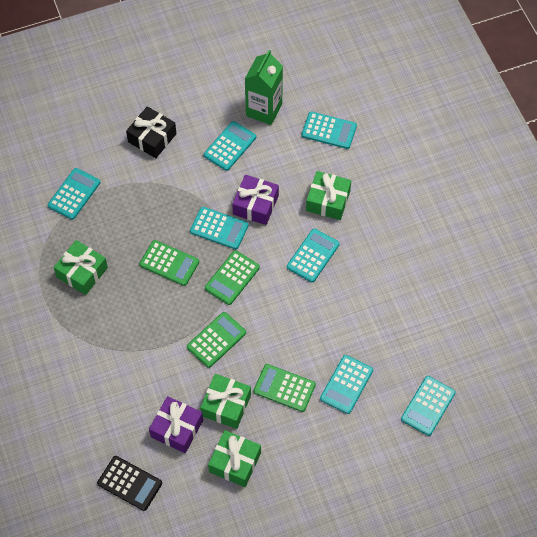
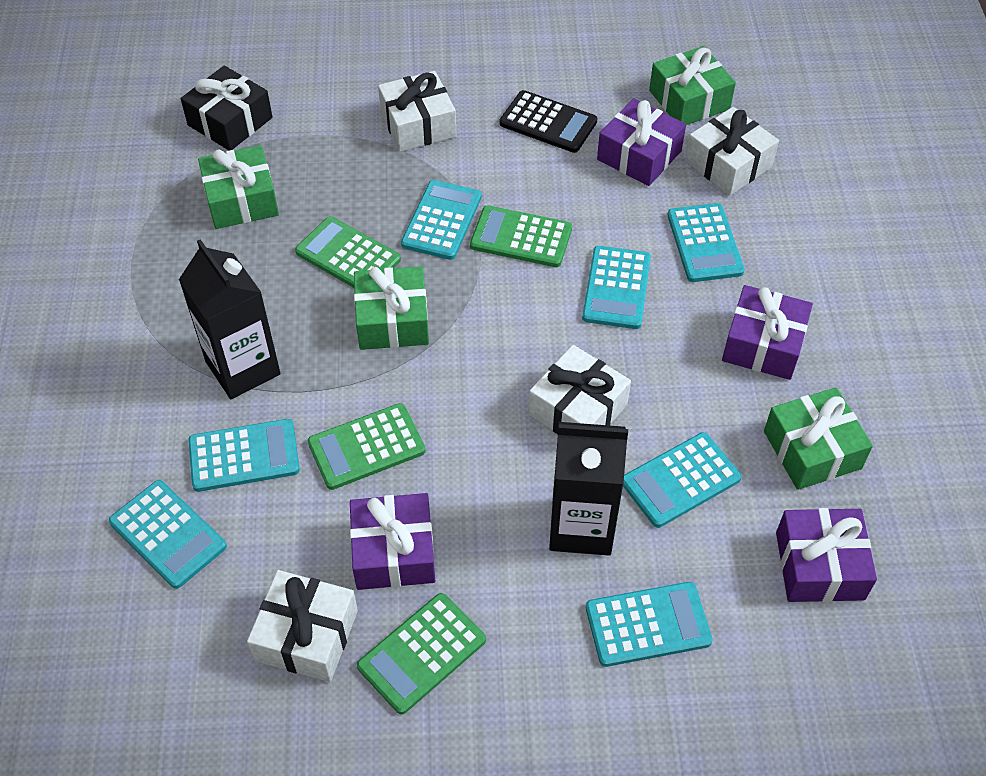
black carton: 0 -> 2
green carton: 1 -> 0
purple gift: 2 -> 4
white gift: 0 -> 4

